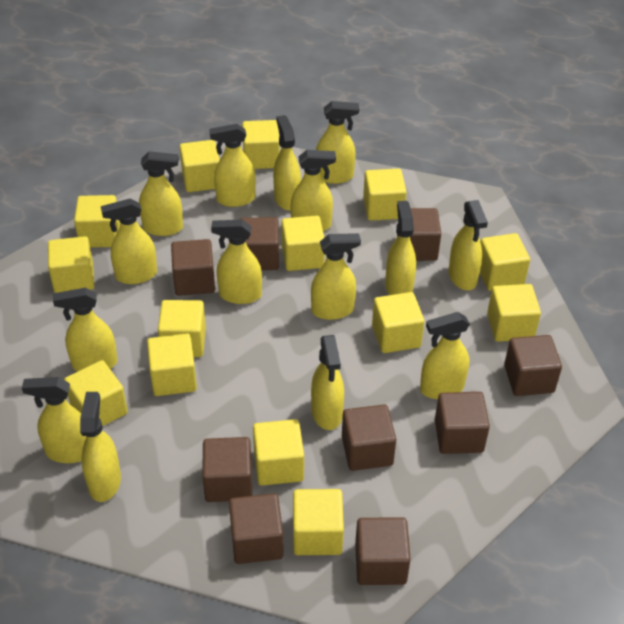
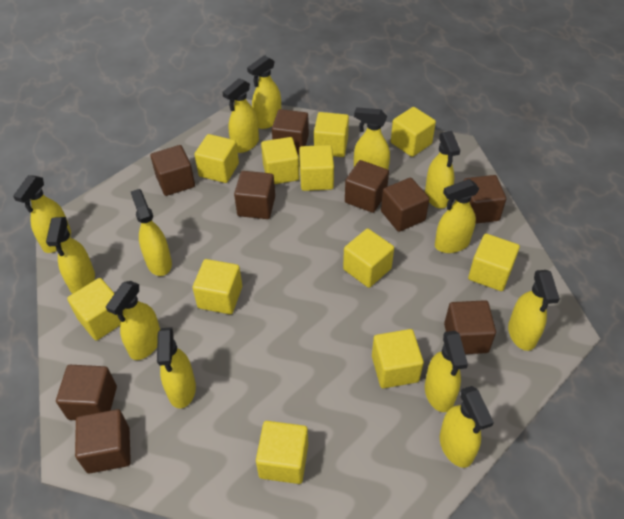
yellow cube: 14 -> 11
yellow spray bottle: 15 -> 13

